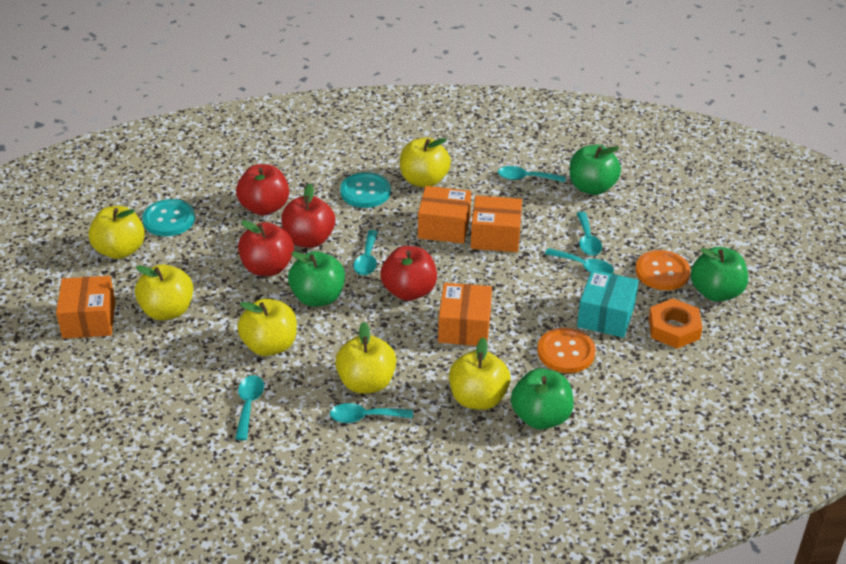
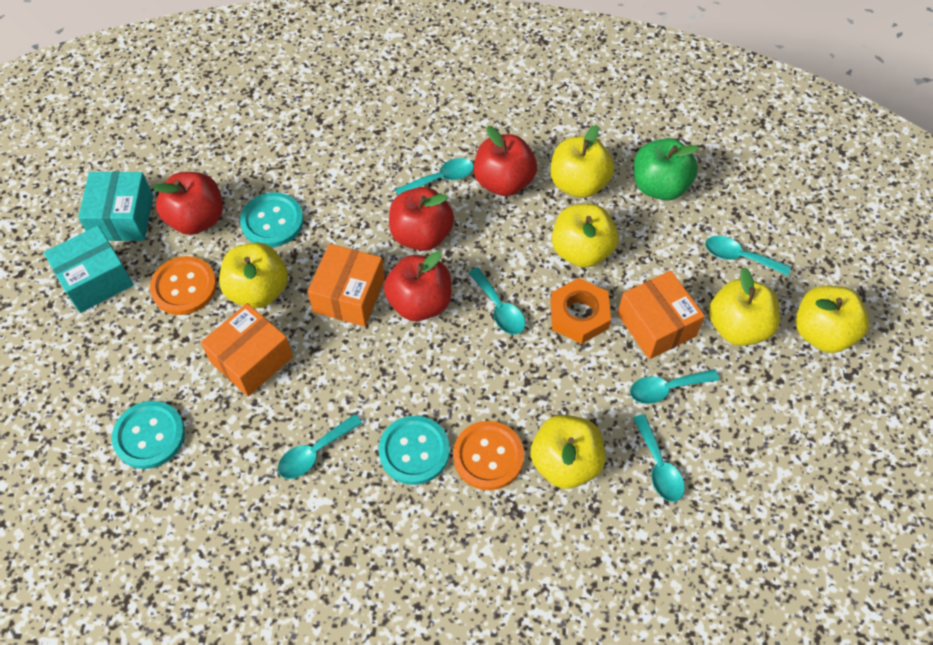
green apple: 4 -> 1
orange box: 4 -> 3
turquoise box: 1 -> 2
turquoise button: 2 -> 3

